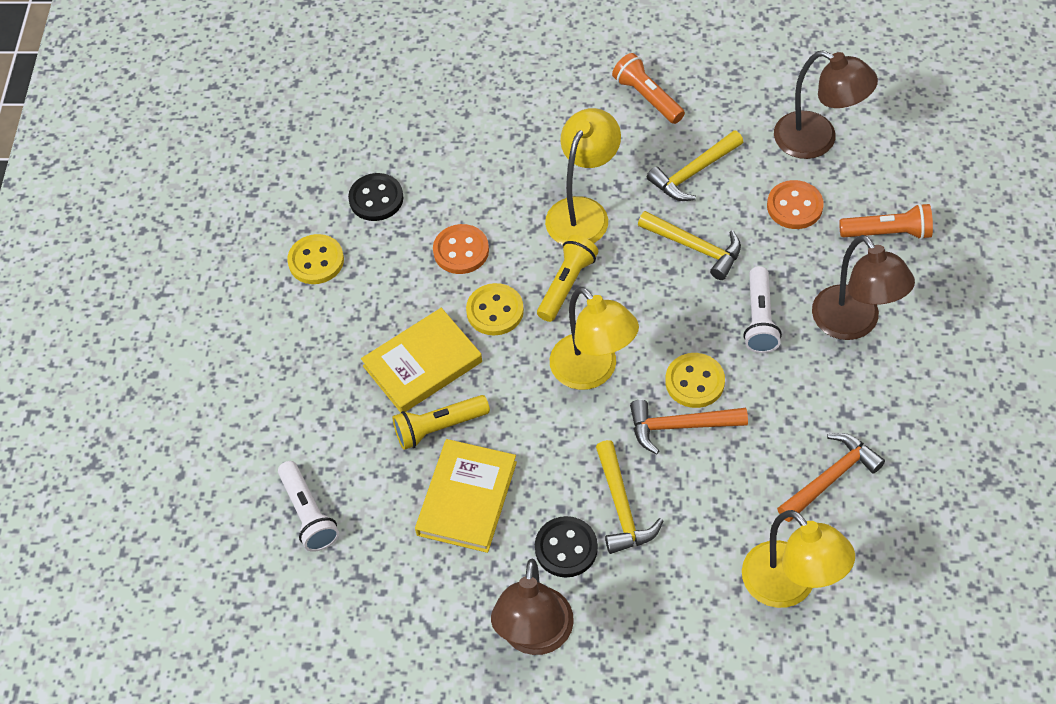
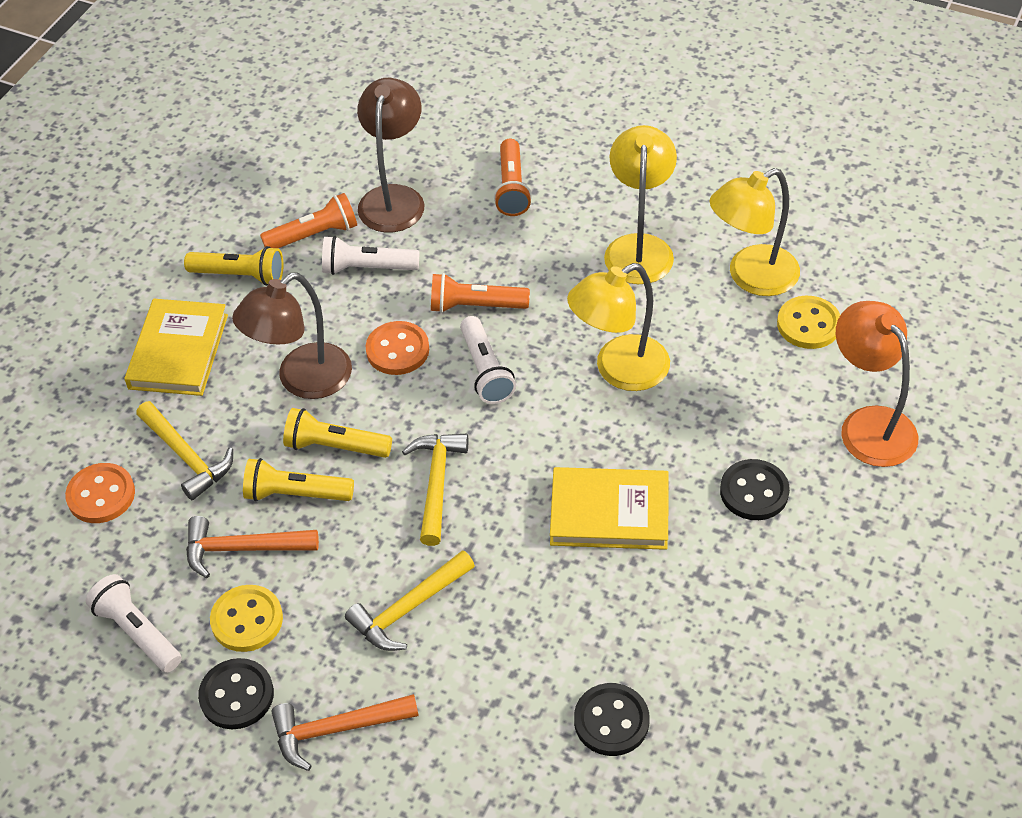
black button: 2 -> 3
brown lamp: 3 -> 2
orange flashlight: 2 -> 3
orange lamp: 0 -> 1
white flashlight: 2 -> 3
yellow button: 3 -> 2
yellow flashlight: 2 -> 3

